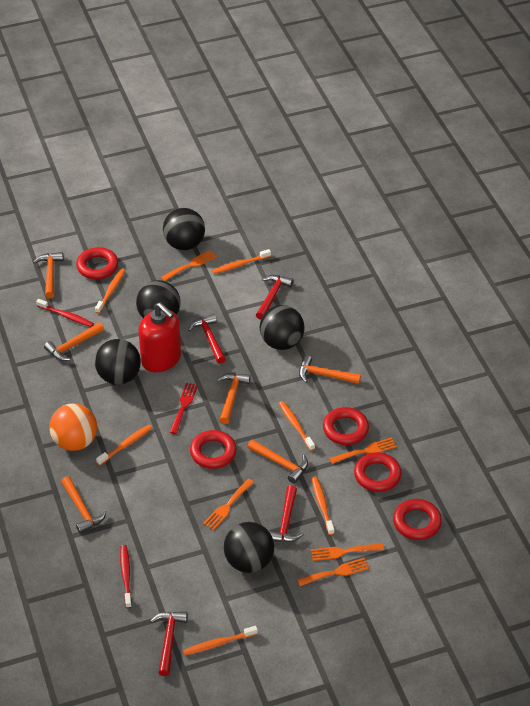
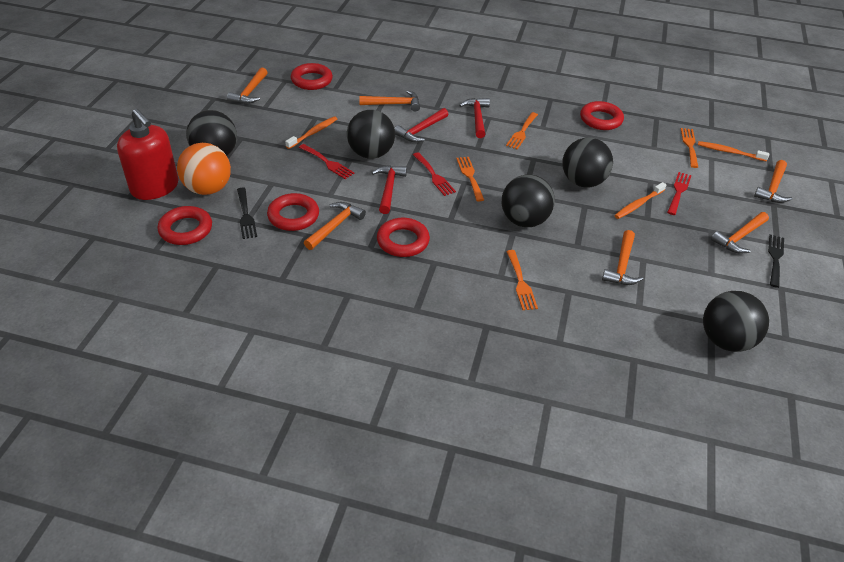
black fork: 0 -> 2
orange fork: 5 -> 4
orange toothbrush: 6 -> 3
red fork: 1 -> 3
red hammer: 4 -> 3
red toothbrush: 2 -> 0

